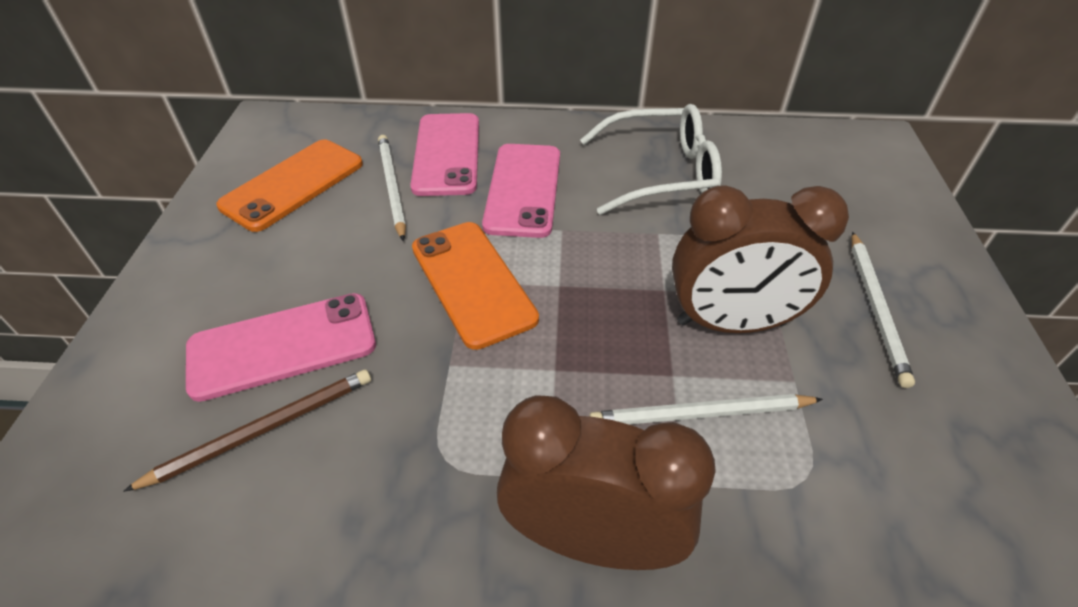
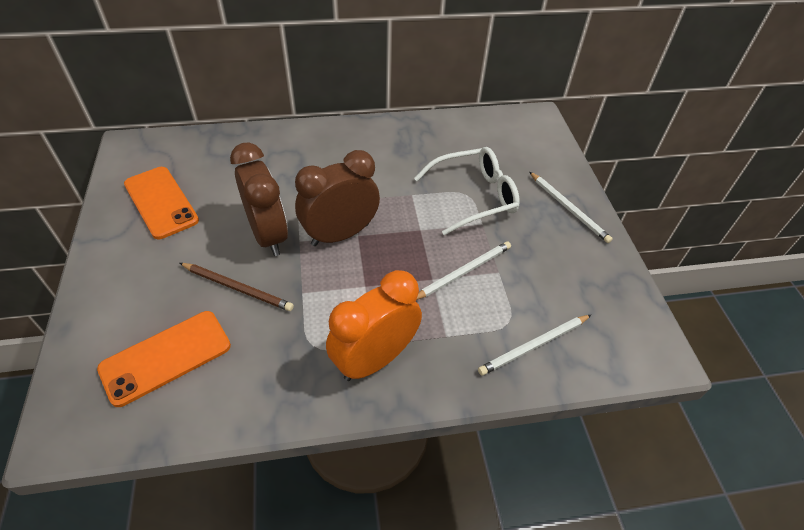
orange clock: 0 -> 1
pink phone: 3 -> 0

